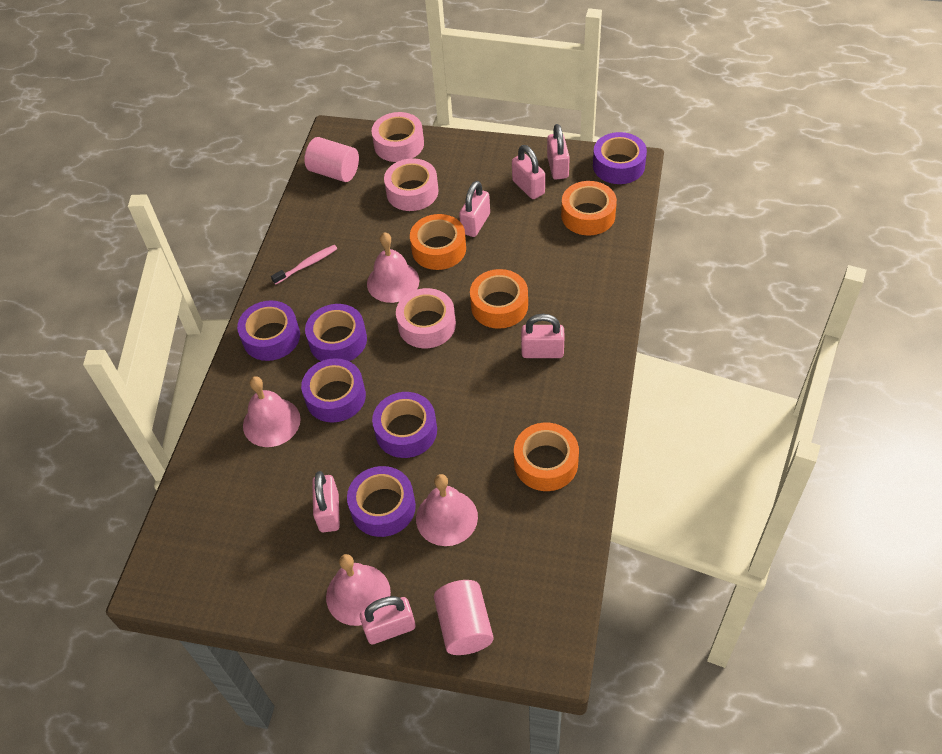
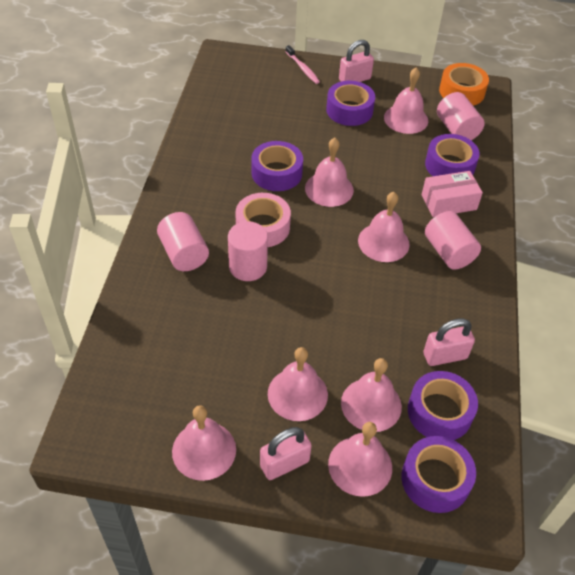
orange tape: 4 -> 1
pink bell: 4 -> 7
pink box: 0 -> 1
pink cylinder: 2 -> 4
pink padlock: 6 -> 3
pink tape: 3 -> 1
purple tape: 6 -> 5

